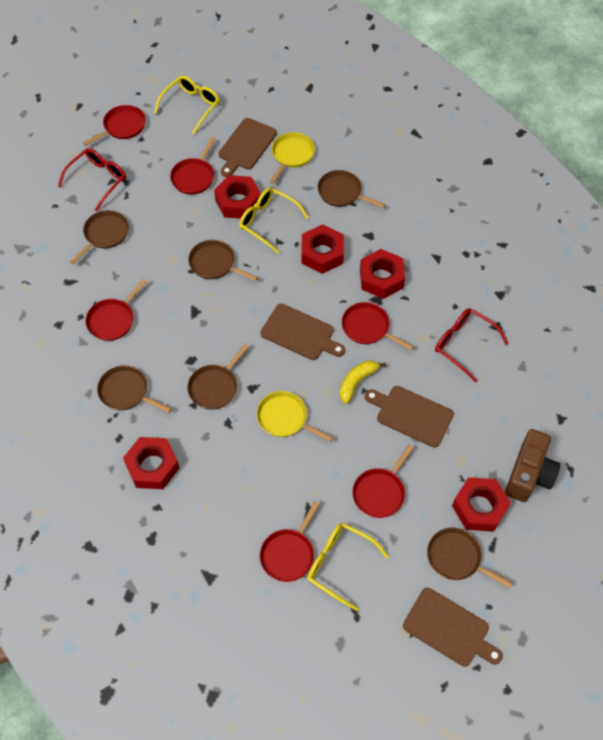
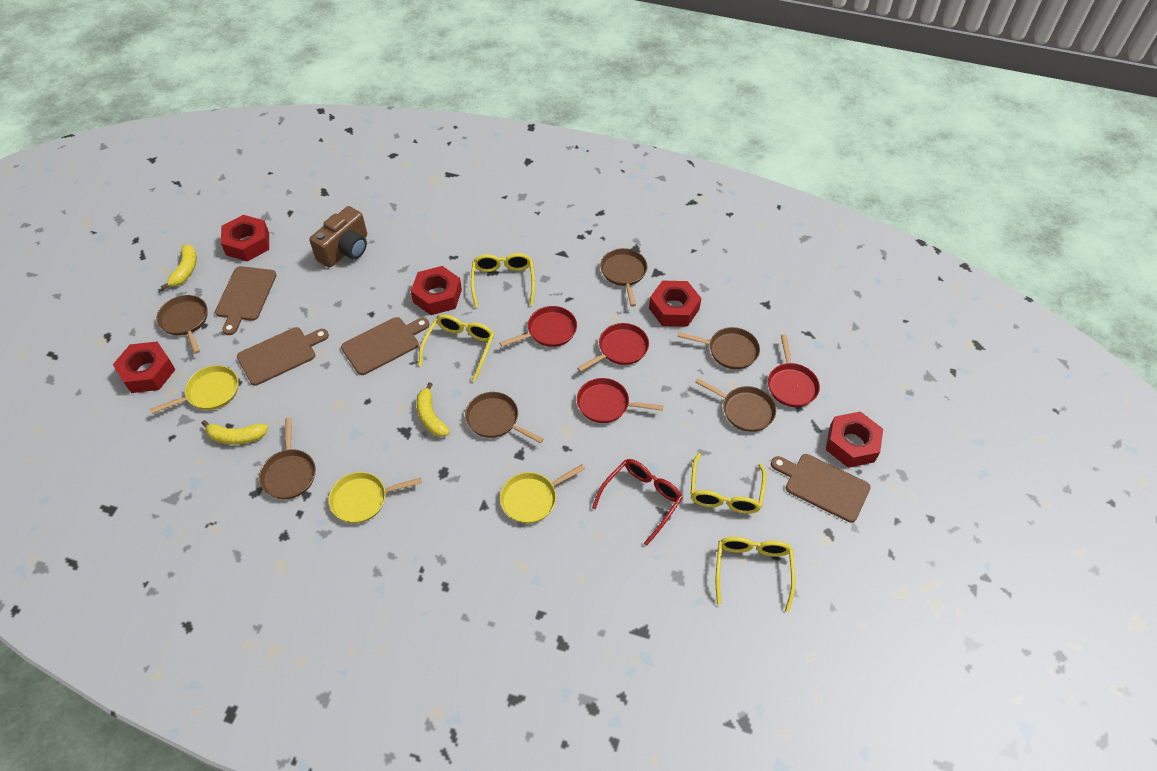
red glasses: 2 -> 1
red pan: 6 -> 4
yellow banana: 1 -> 3
yellow glasses: 3 -> 4
yellow pan: 2 -> 3

